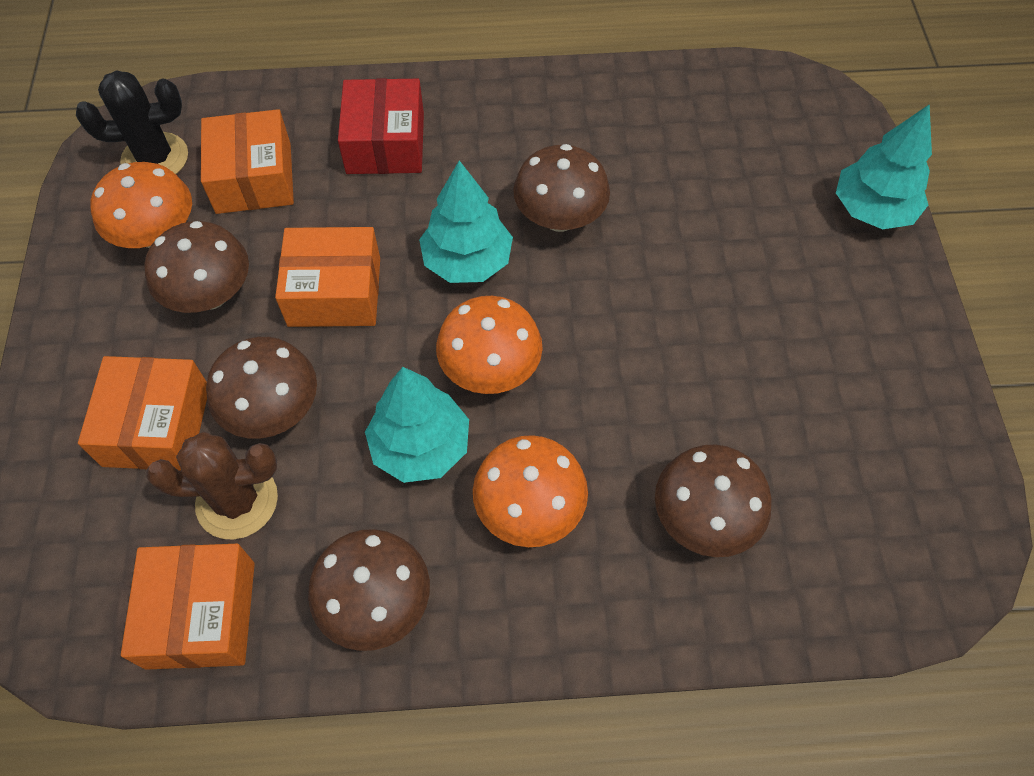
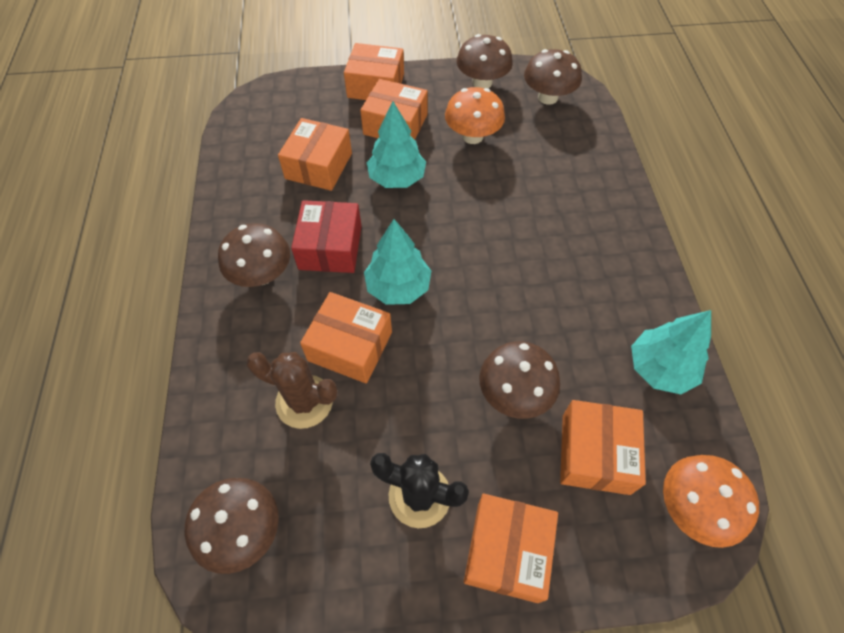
orange box: 4 -> 6
orange mushroom: 3 -> 2

